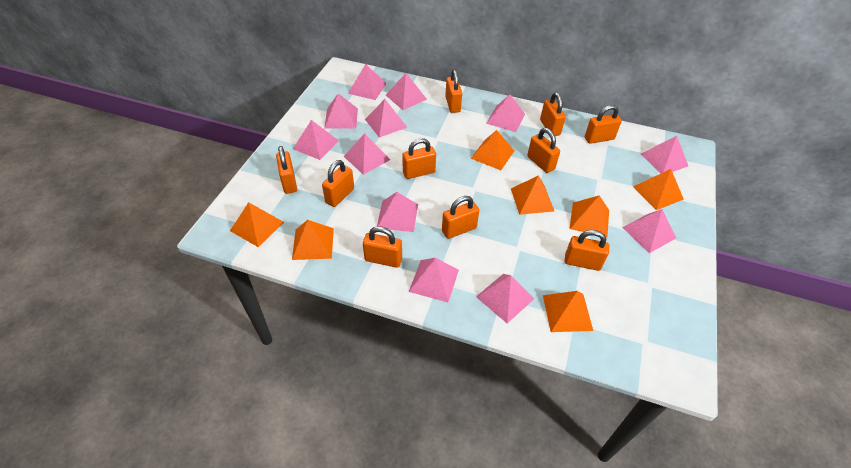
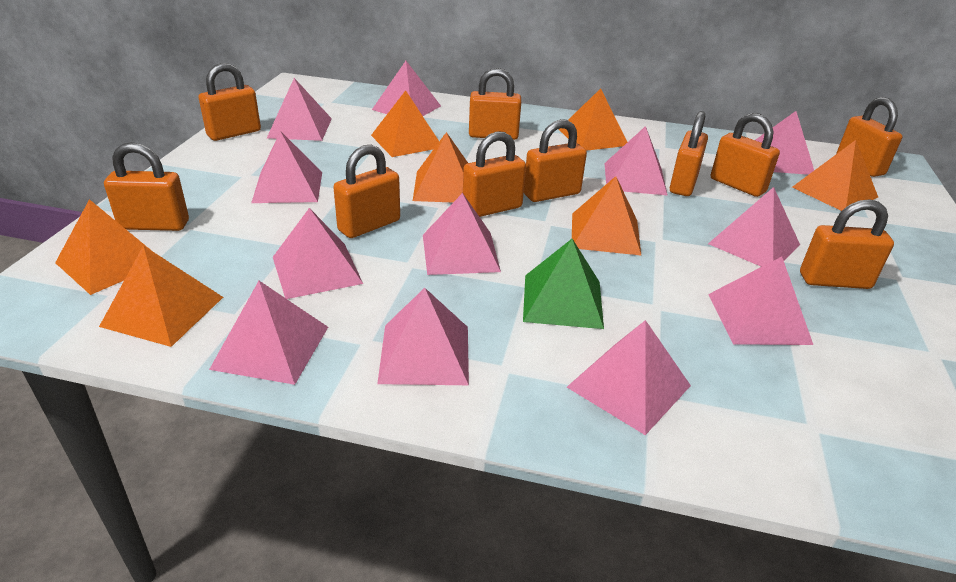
green pyramid: 0 -> 1

